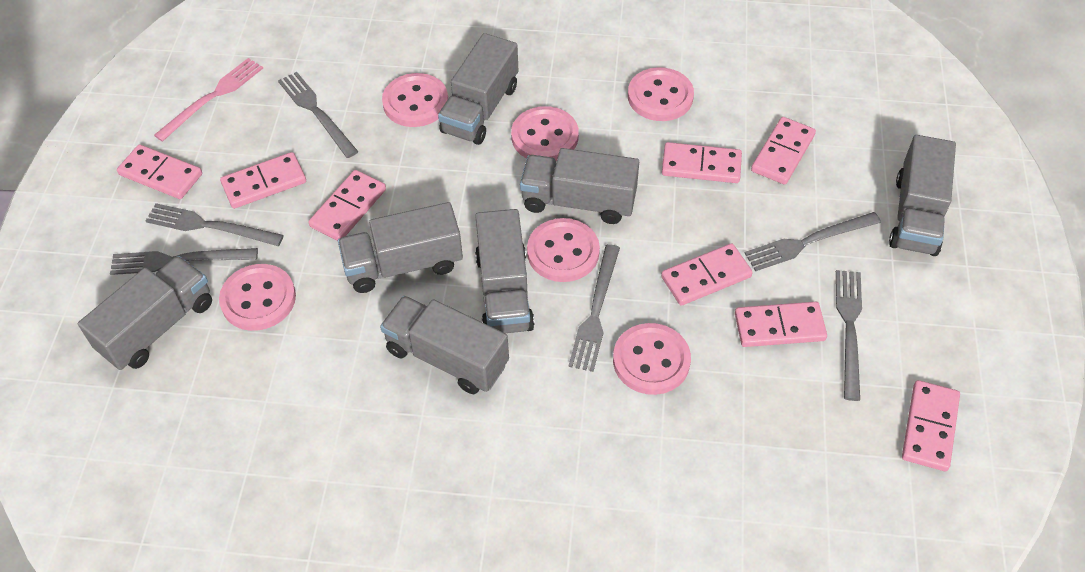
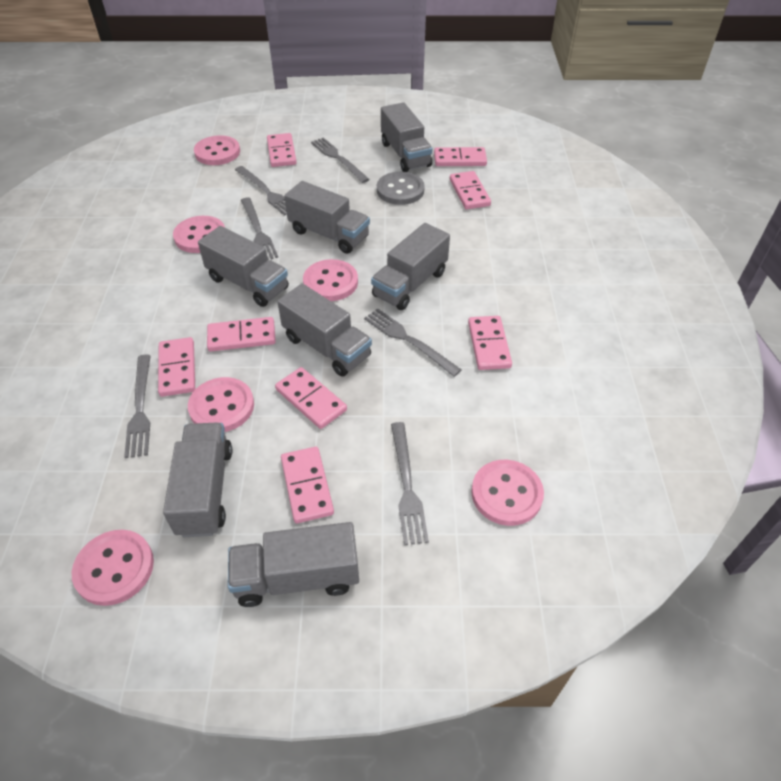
grey button: 0 -> 1
pink fork: 1 -> 0

